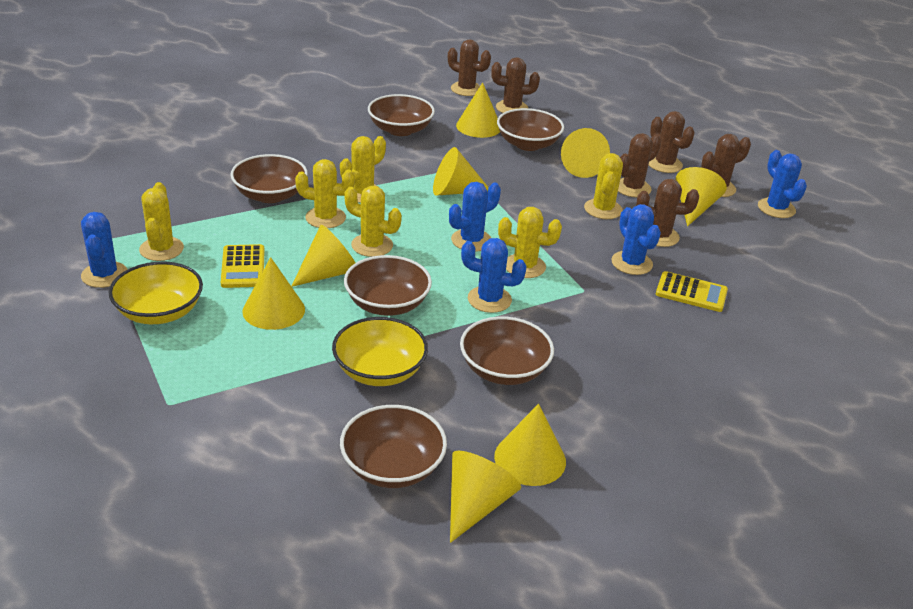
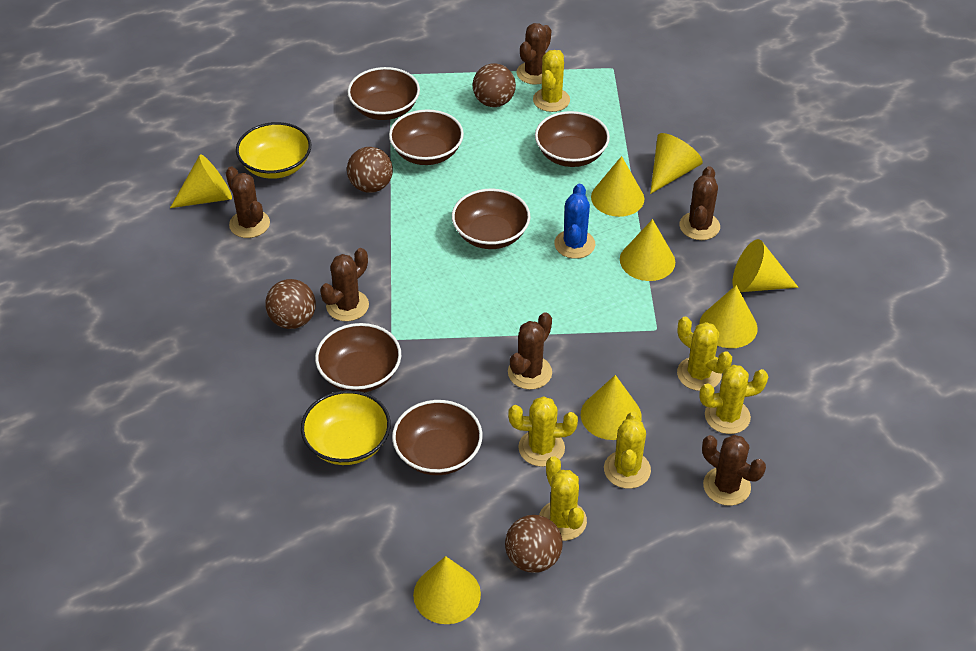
blue cactus: 5 -> 1
brown ball: 0 -> 4
yellow calculator: 2 -> 0

